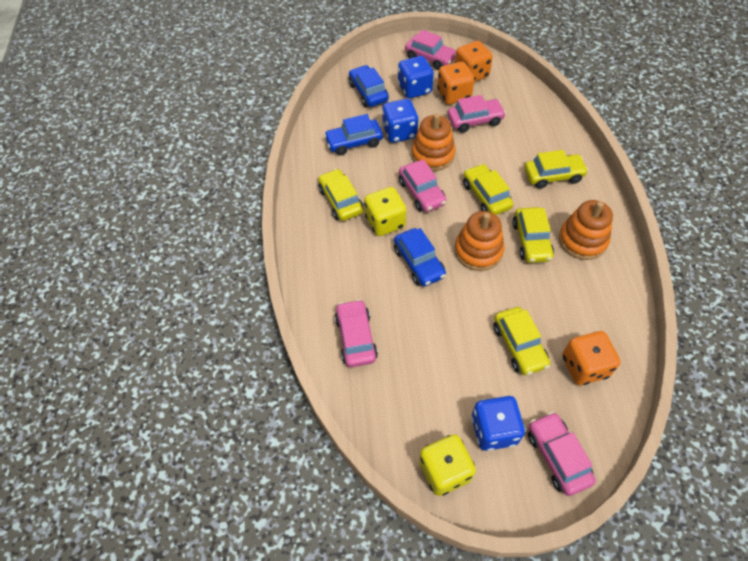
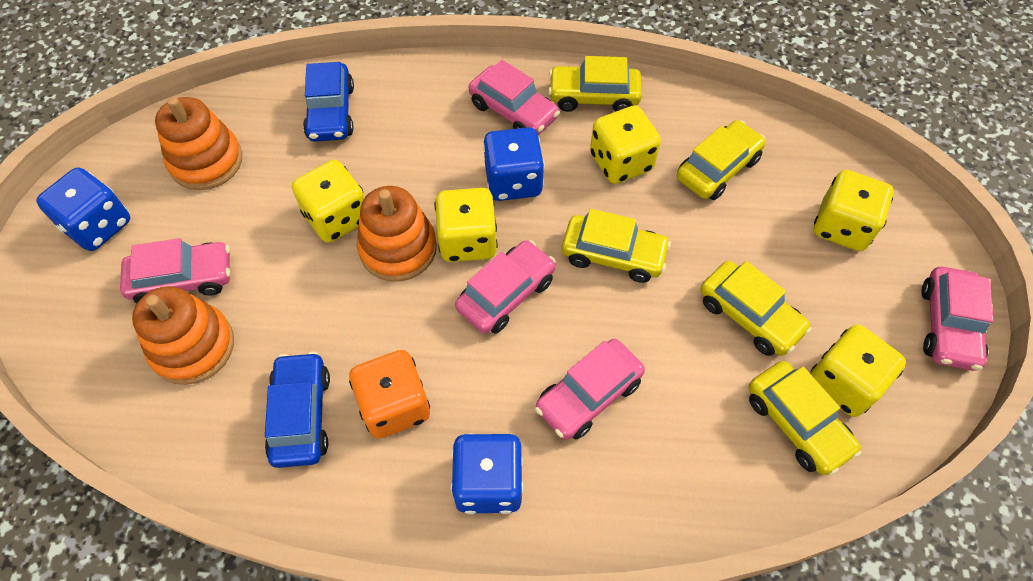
blue car: 3 -> 2
orange dice: 3 -> 1
yellow dice: 2 -> 5

